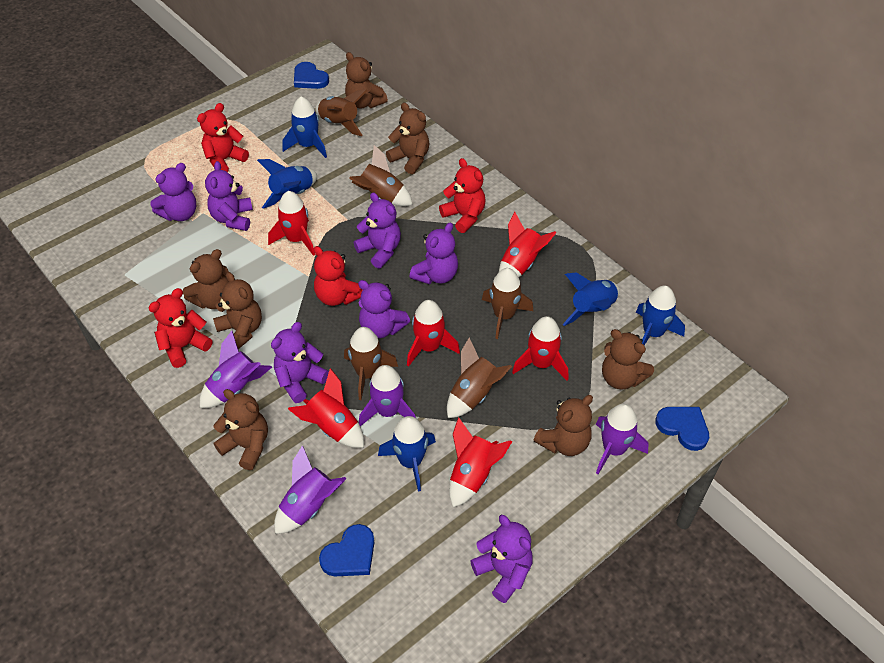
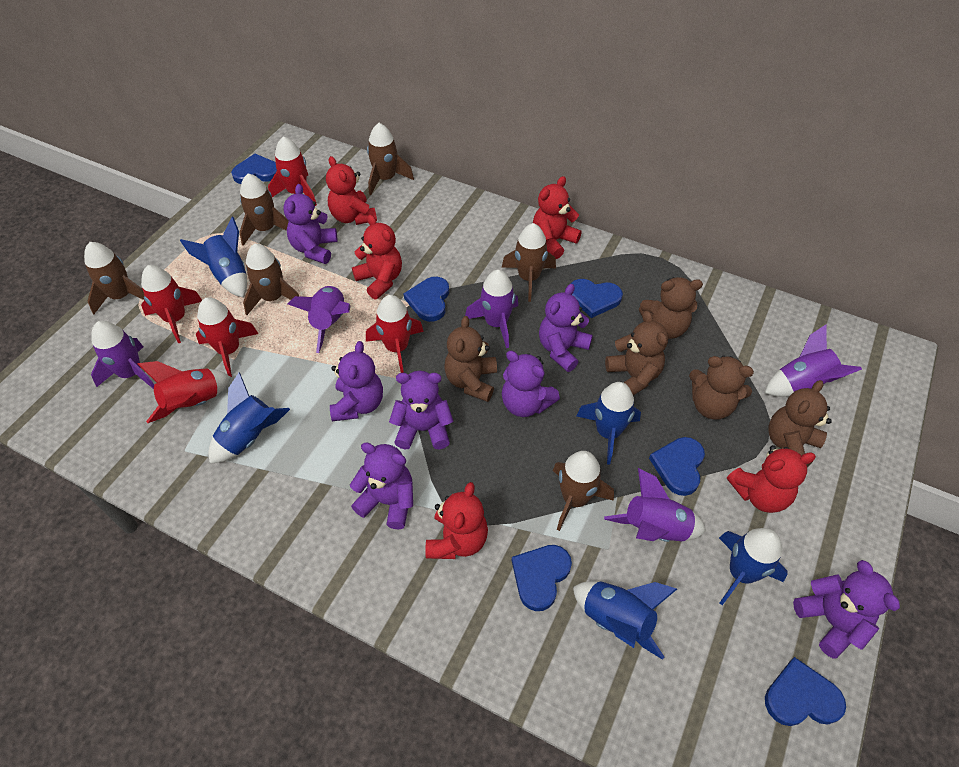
blue heart: 3 -> 6
brown rocket: 5 -> 6
brown teddy bear: 7 -> 5
purple rocket: 4 -> 5
red rocket: 6 -> 5
red teddy bear: 4 -> 5

